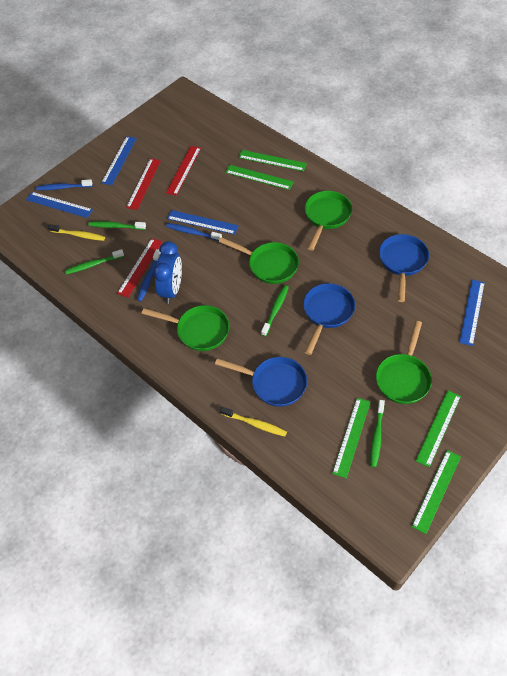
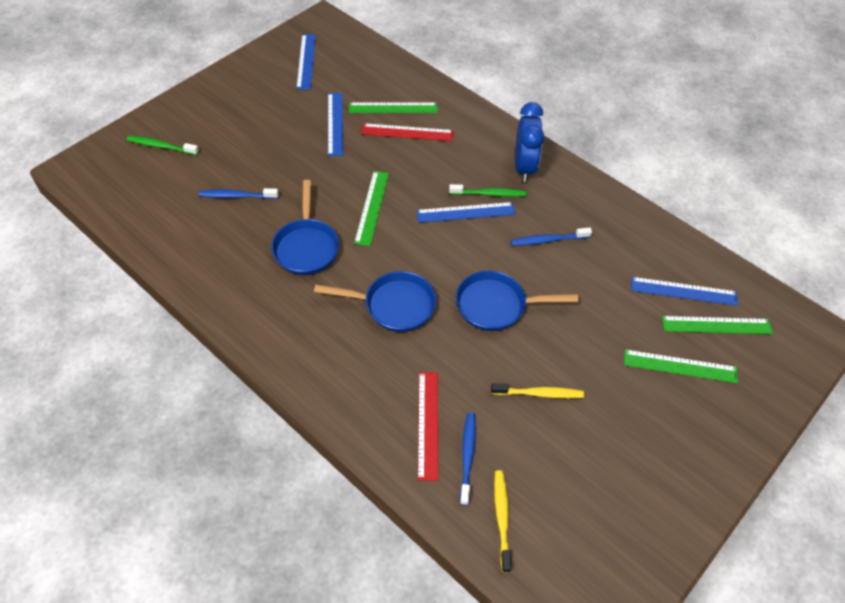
green pan: 4 -> 0
green ruler: 5 -> 4
green toothbrush: 4 -> 2
red ruler: 3 -> 2

